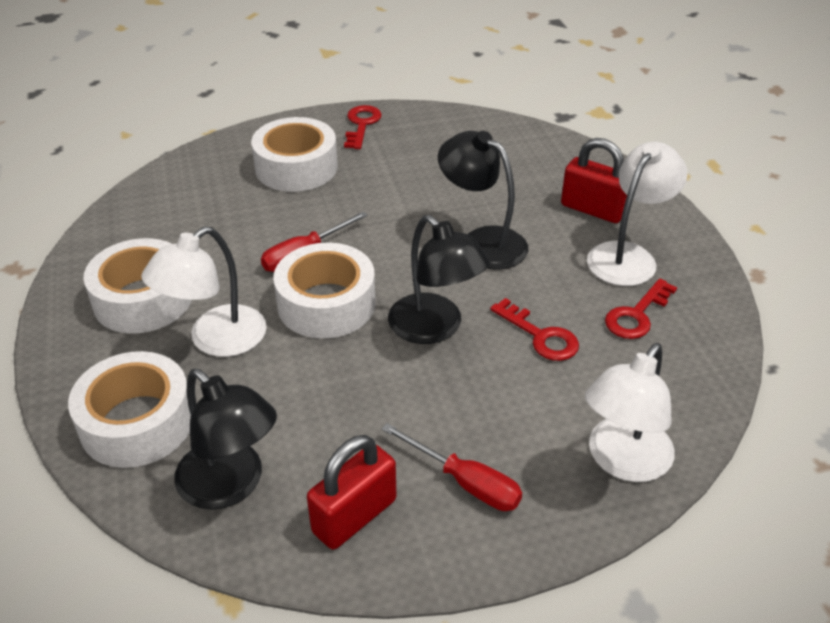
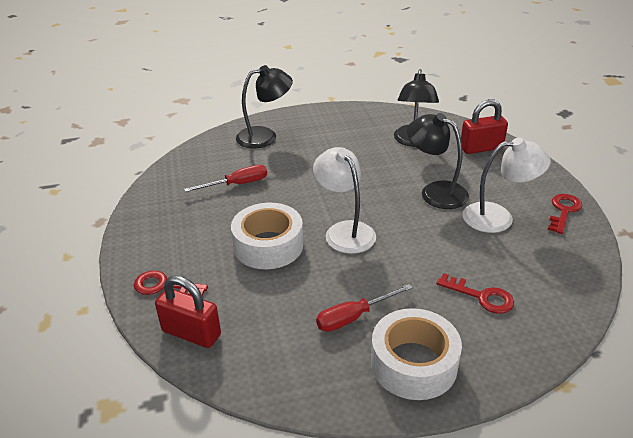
white lamp: 3 -> 2
white tape: 4 -> 2

